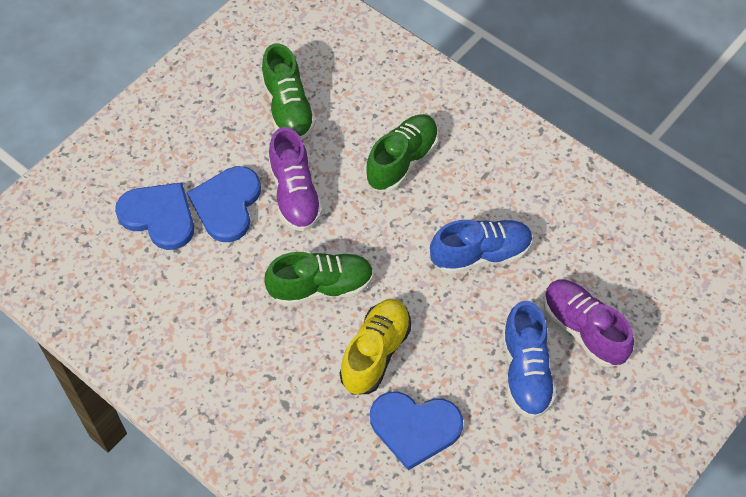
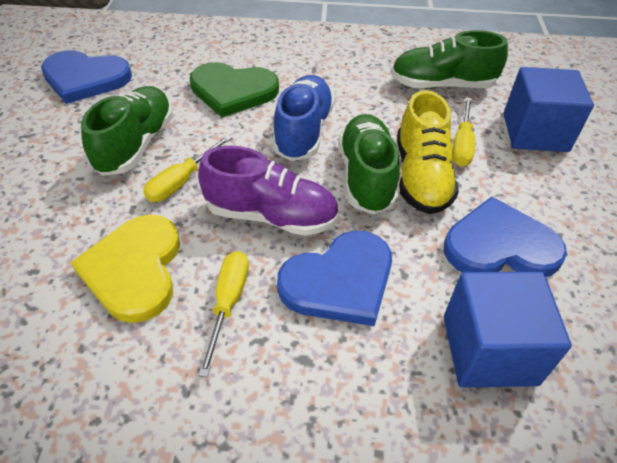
blue cube: 0 -> 2
blue shoe: 2 -> 1
green heart: 0 -> 1
purple shoe: 2 -> 1
yellow heart: 0 -> 1
yellow screwdriver: 0 -> 3

